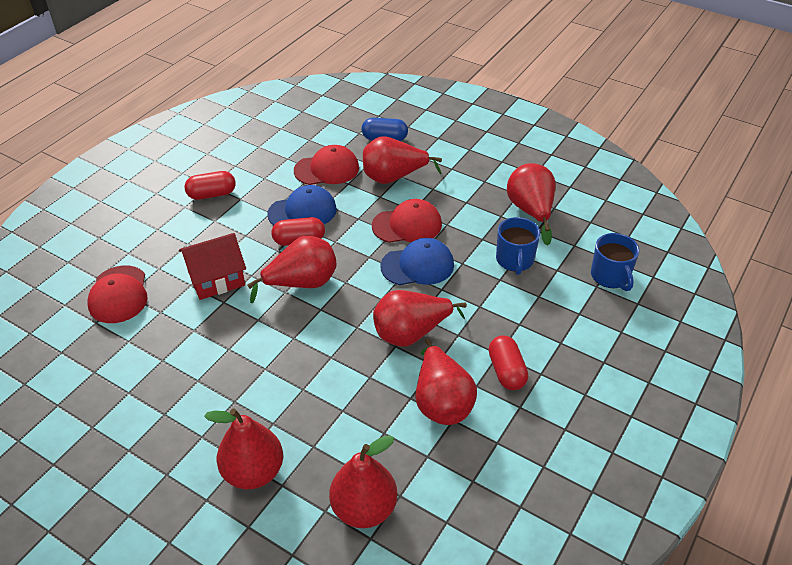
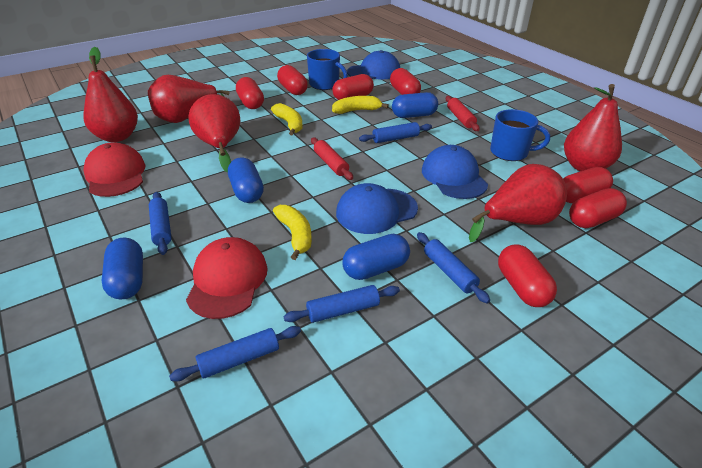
blue cap: 2 -> 3
blue capsule: 1 -> 4
blue rolling pin: 0 -> 5
red cap: 3 -> 2
red capsule: 3 -> 7
red house: 1 -> 0
red pear: 7 -> 5
red rolling pin: 0 -> 2
yellow banana: 0 -> 3

